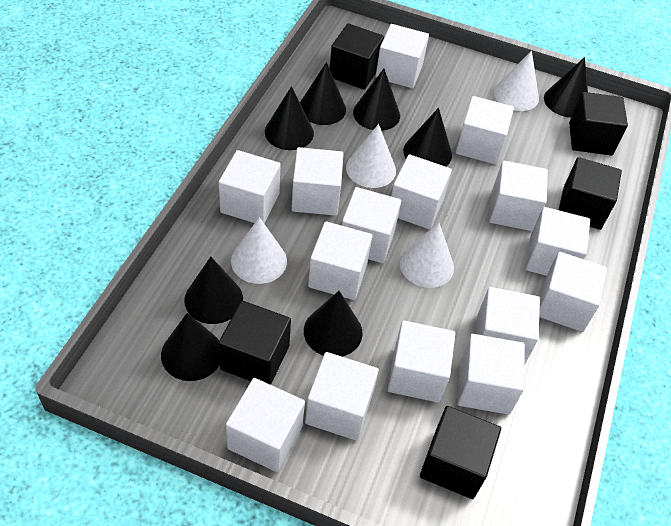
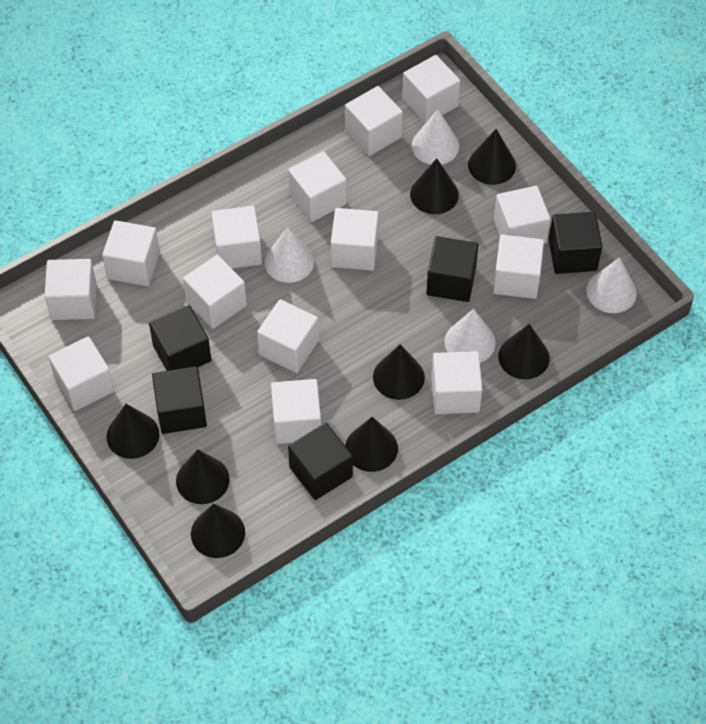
white cube: 15 -> 14

